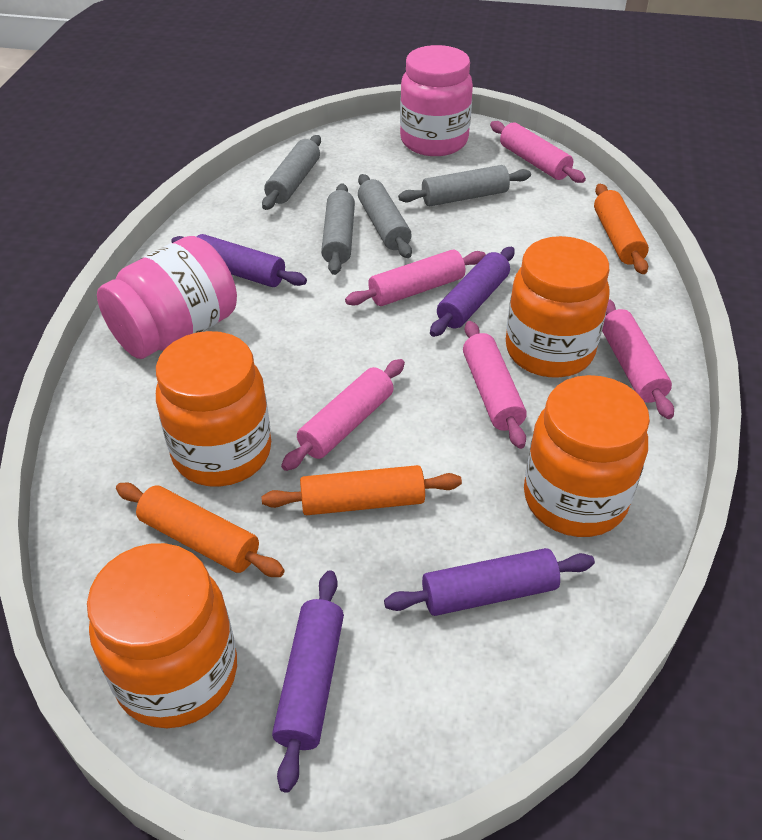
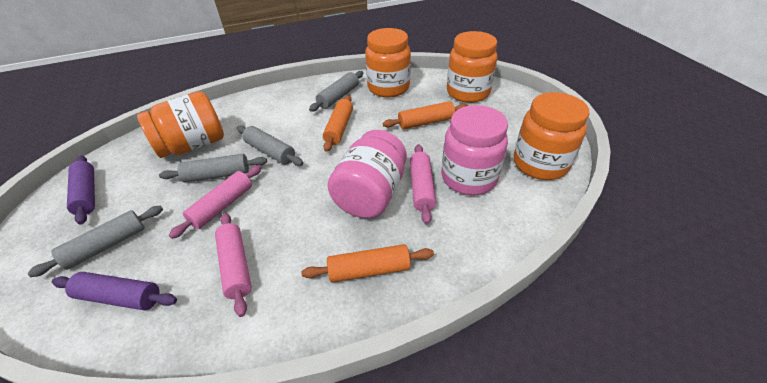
pink rolling pin: 5 -> 3
purple rolling pin: 4 -> 2

